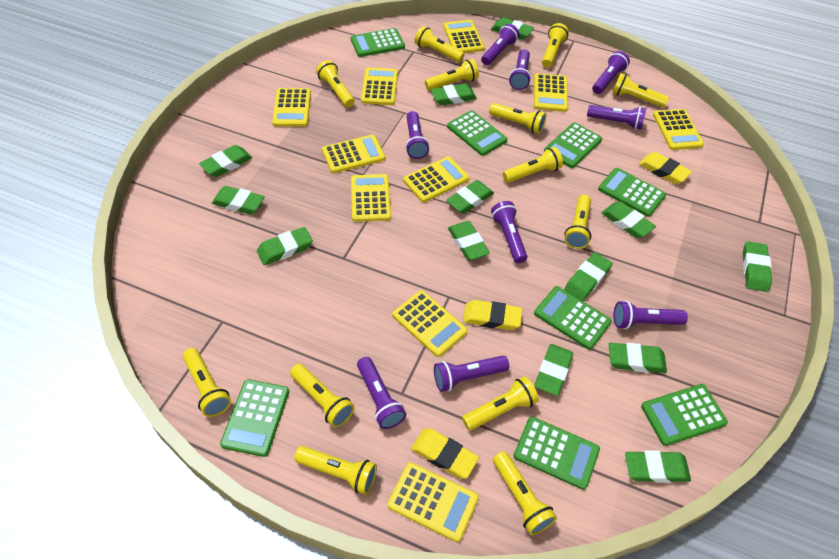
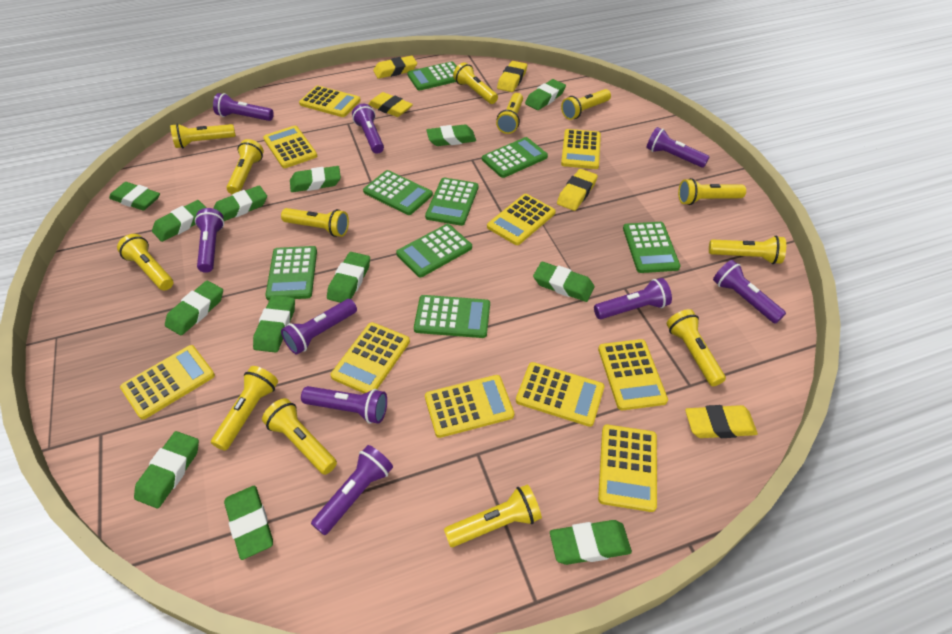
yellow eraser: 3 -> 5

